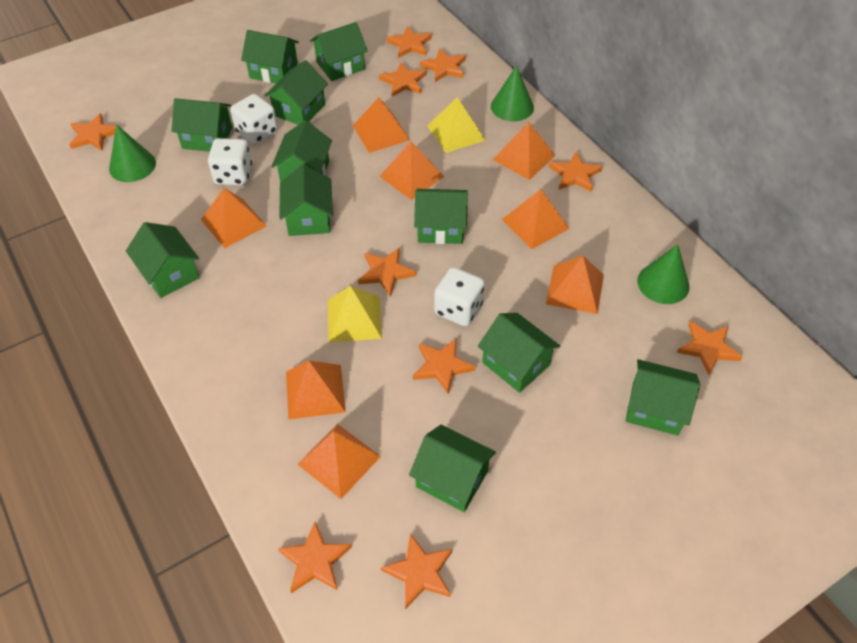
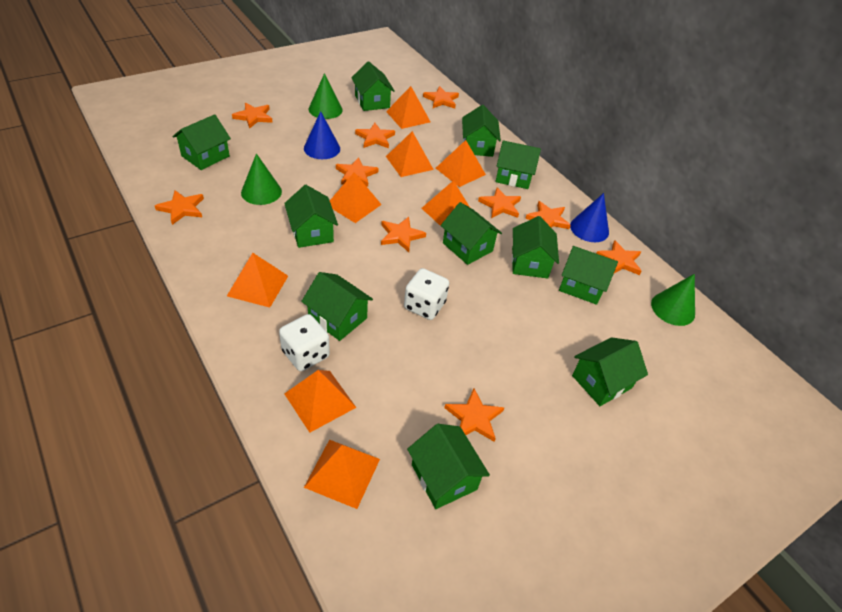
blue cone: 0 -> 2
white dice: 3 -> 2
yellow pyramid: 2 -> 0

